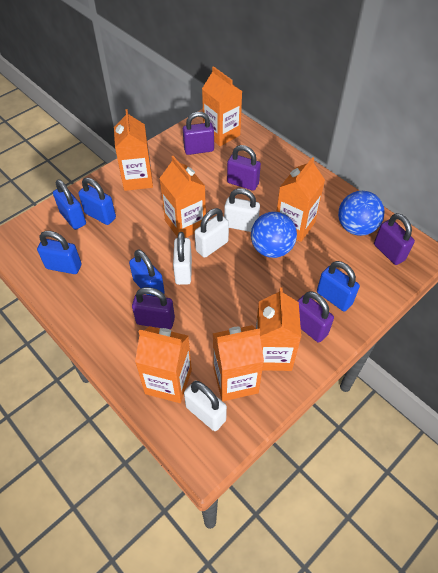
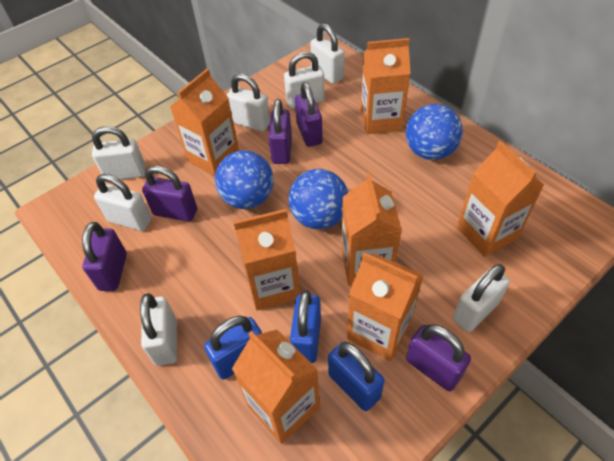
blue ball: 2 -> 3
blue padlock: 5 -> 3
white padlock: 4 -> 7

